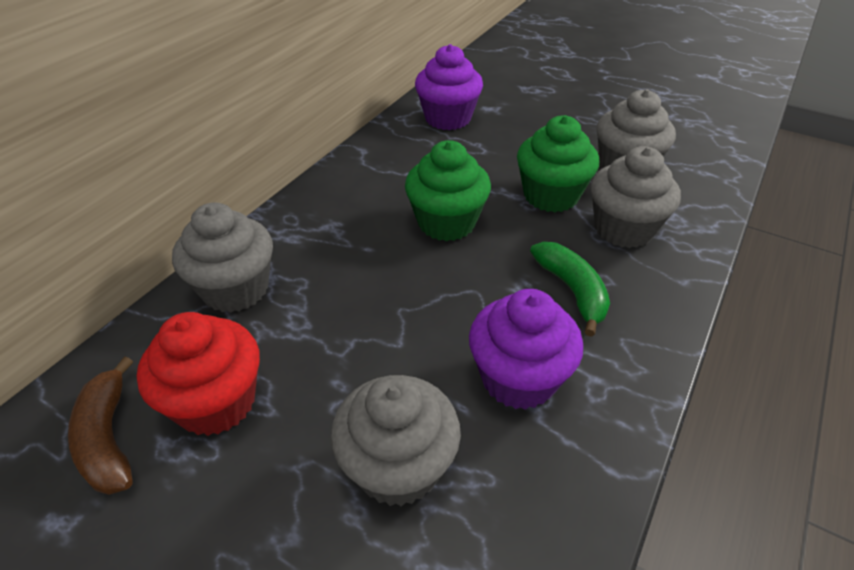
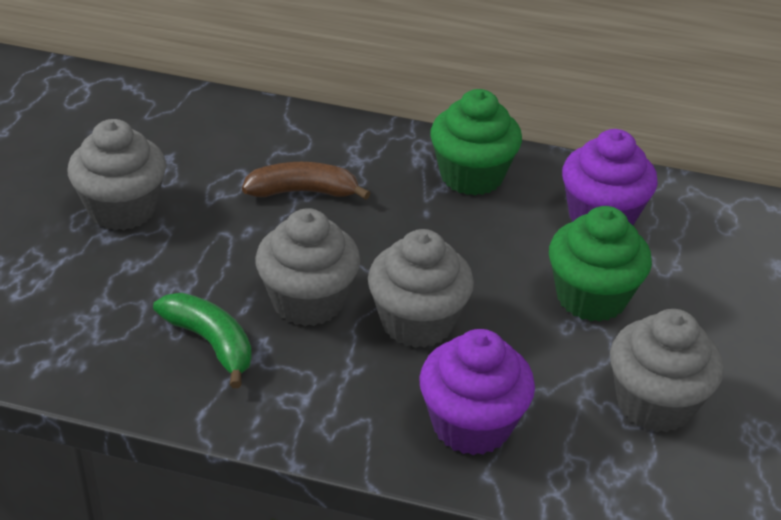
red cupcake: 1 -> 0

